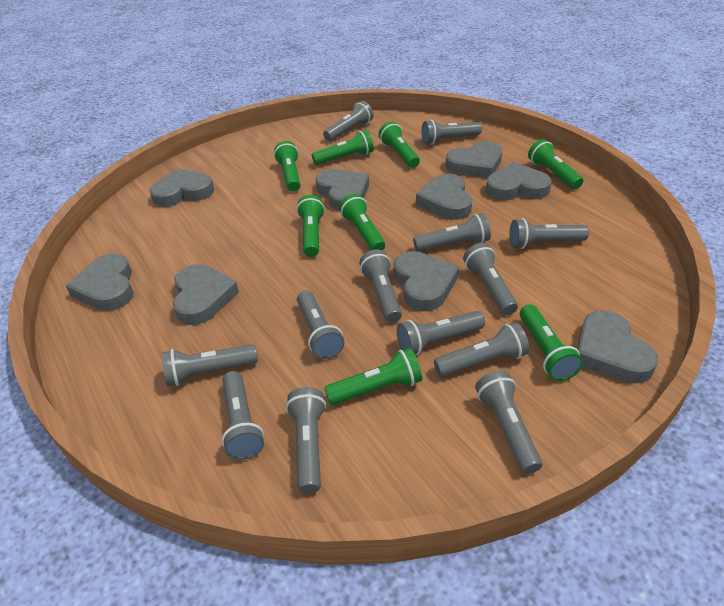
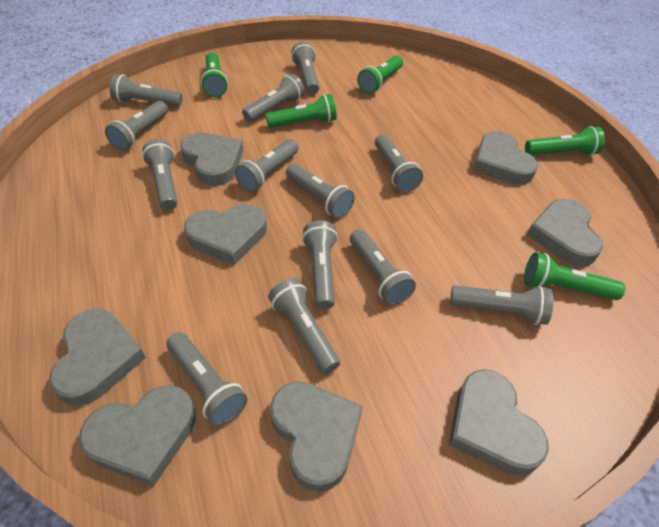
green flashlight: 8 -> 5
grey heart: 9 -> 8

